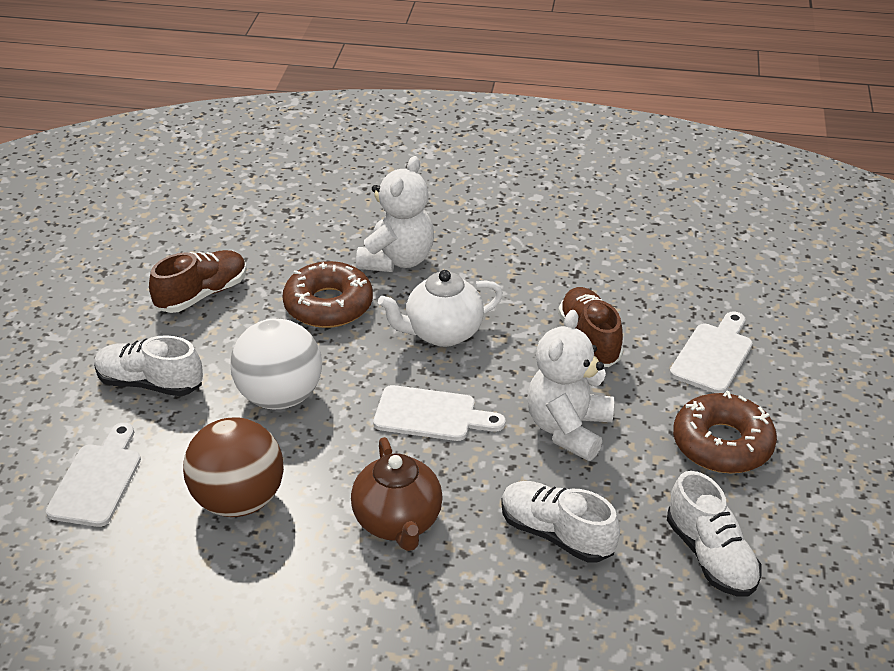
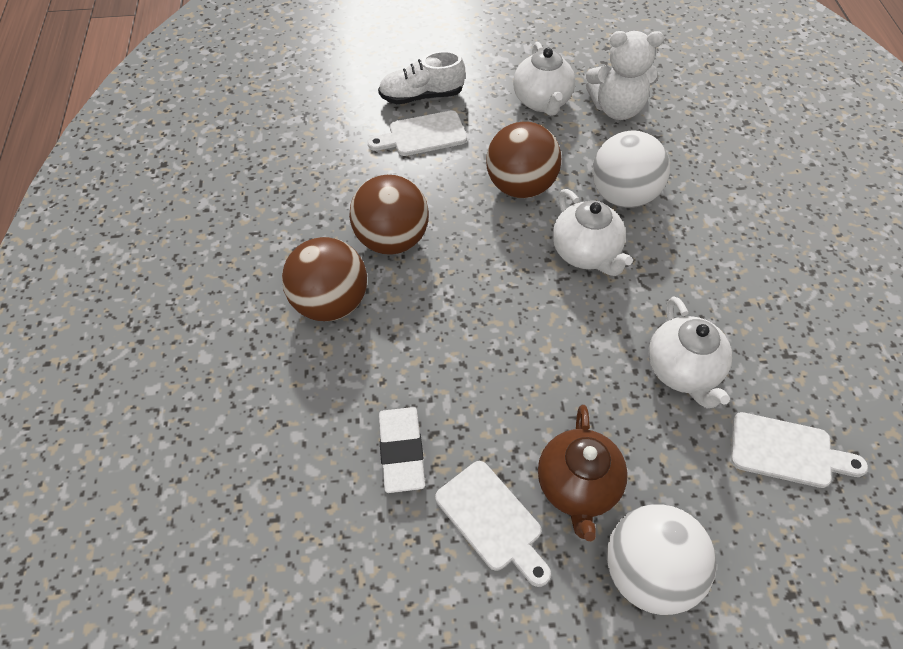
brown ball: 1 -> 3
brown donut: 2 -> 0
brown shoe: 2 -> 0
white ball: 1 -> 2
white eraser: 0 -> 1
white shoe: 3 -> 1
white teapot: 1 -> 3
white teddy bear: 2 -> 1

